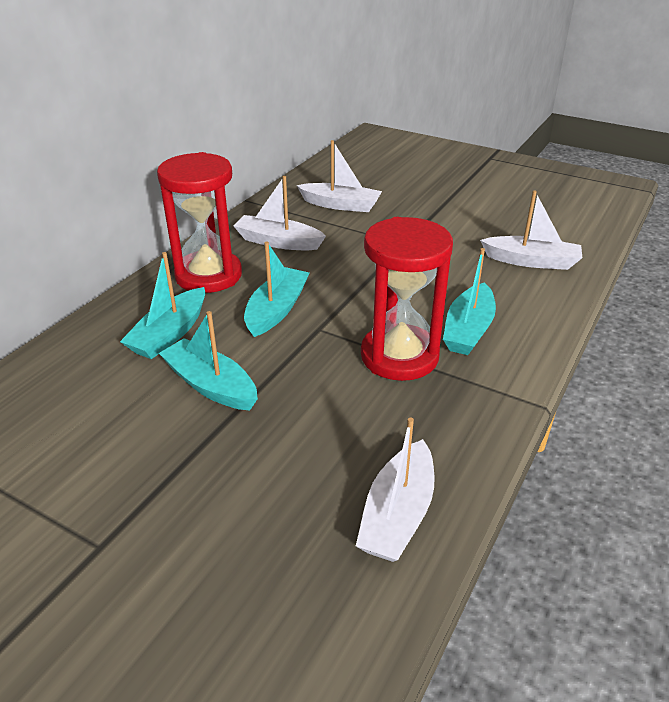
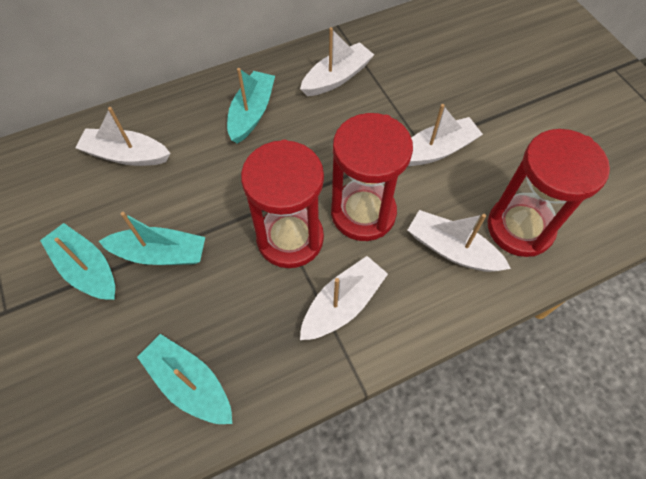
red hourglass: 2 -> 3
white boat: 4 -> 5

